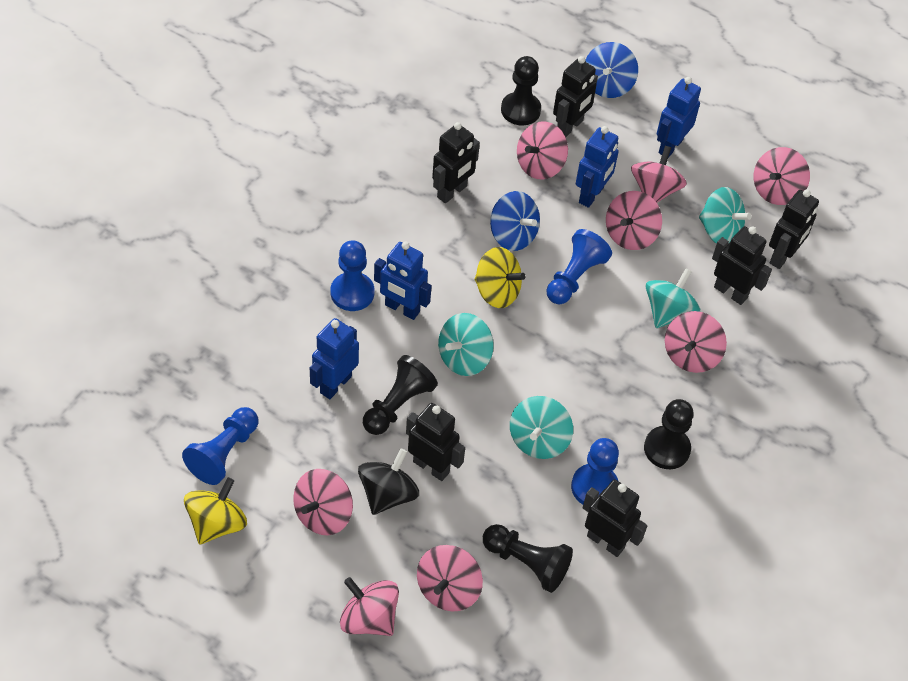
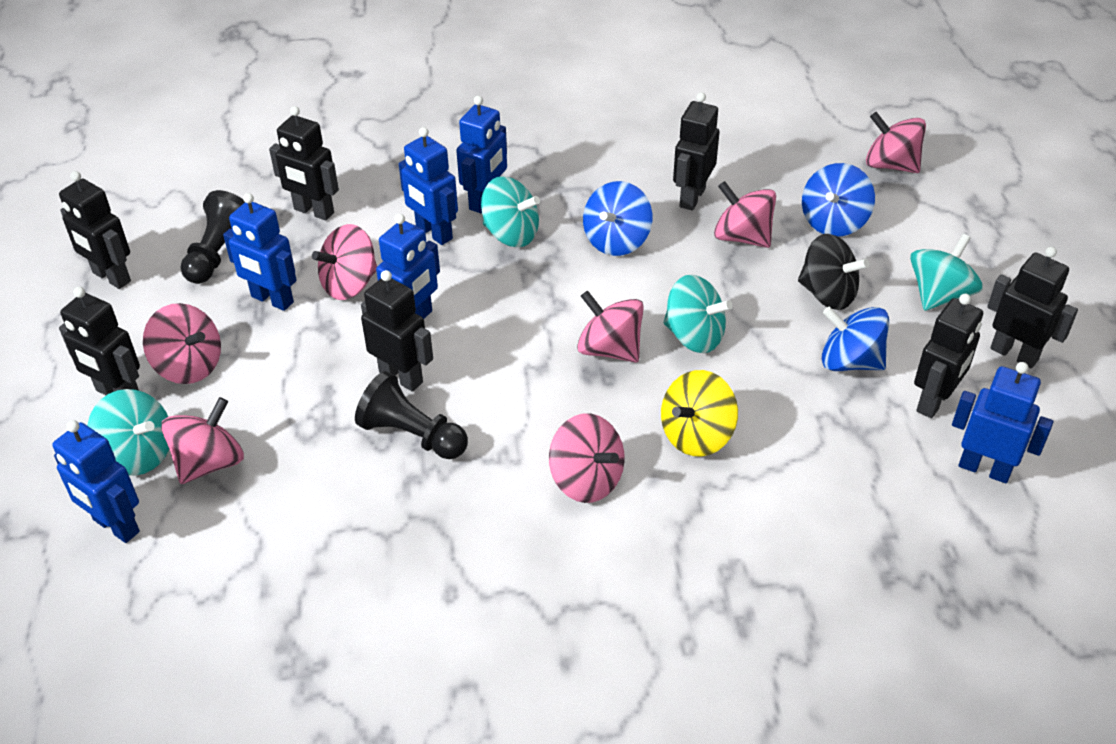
black pawn: 4 -> 2
black robot: 6 -> 7
blue pawn: 4 -> 0
blue robot: 4 -> 6
blue spinning top: 2 -> 3
pink spinning top: 8 -> 7
yellow spinning top: 2 -> 1

